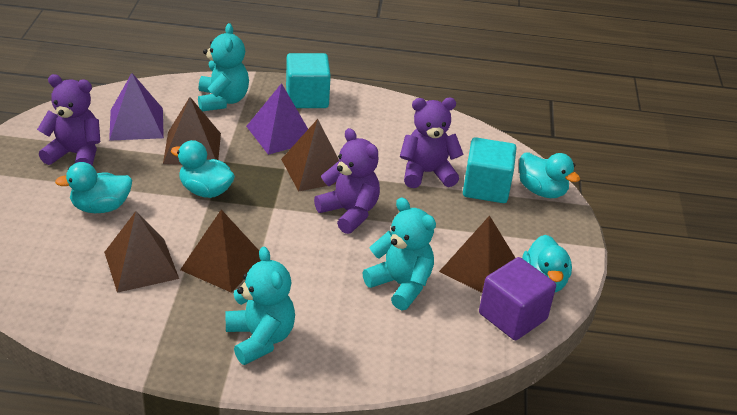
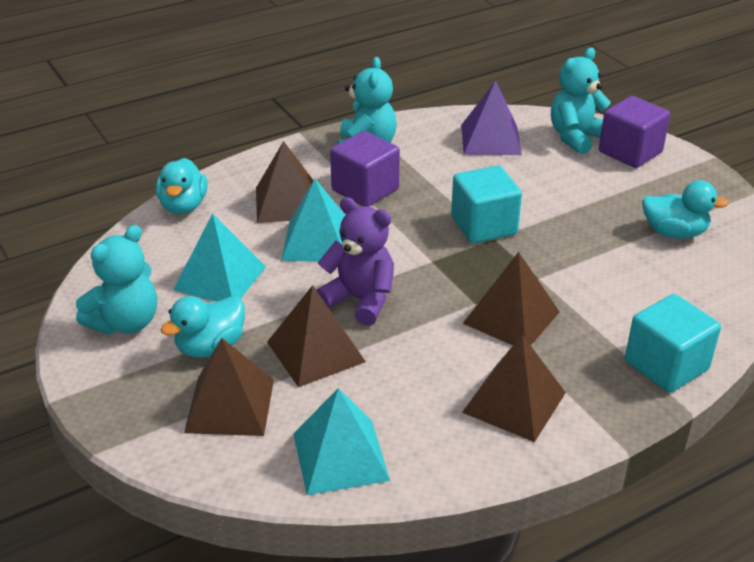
purple cube: 1 -> 2
purple pyramid: 2 -> 1
purple teddy bear: 3 -> 1
turquoise duck: 4 -> 3
turquoise pyramid: 0 -> 3

